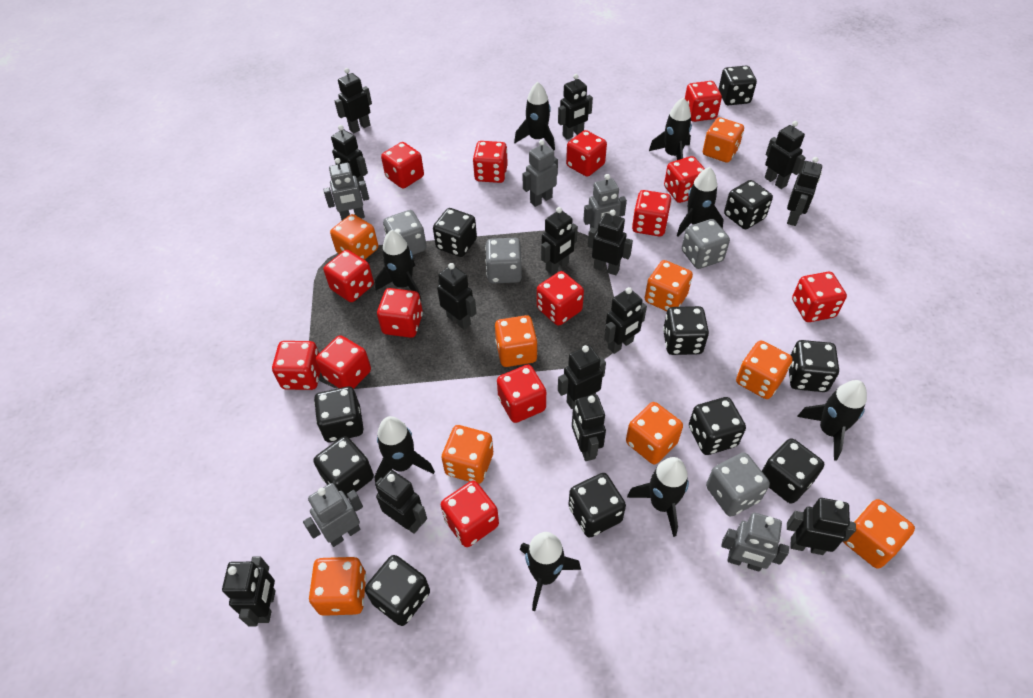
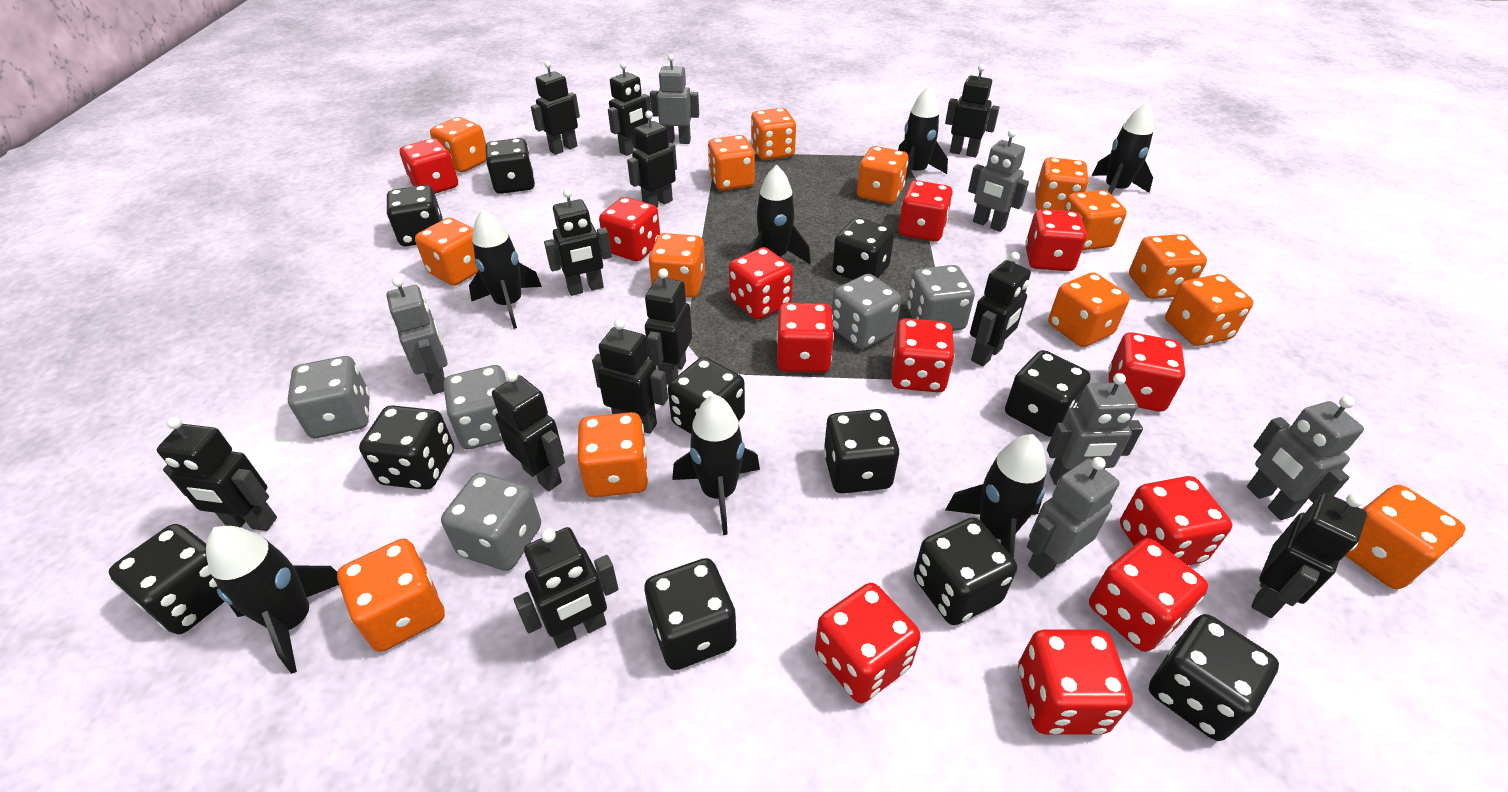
black robot: 14 -> 12
black rocket: 8 -> 7
grey dice: 4 -> 5
grey robot: 5 -> 6
orange dice: 9 -> 14
red dice: 14 -> 12

